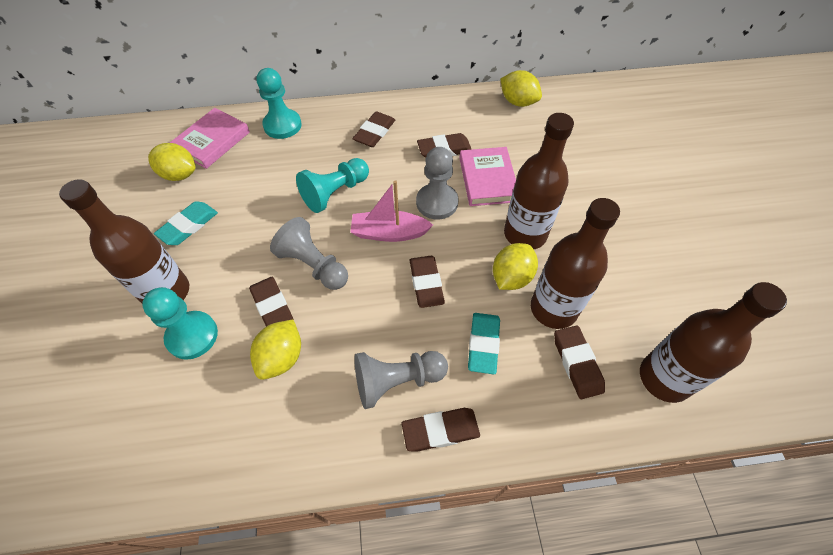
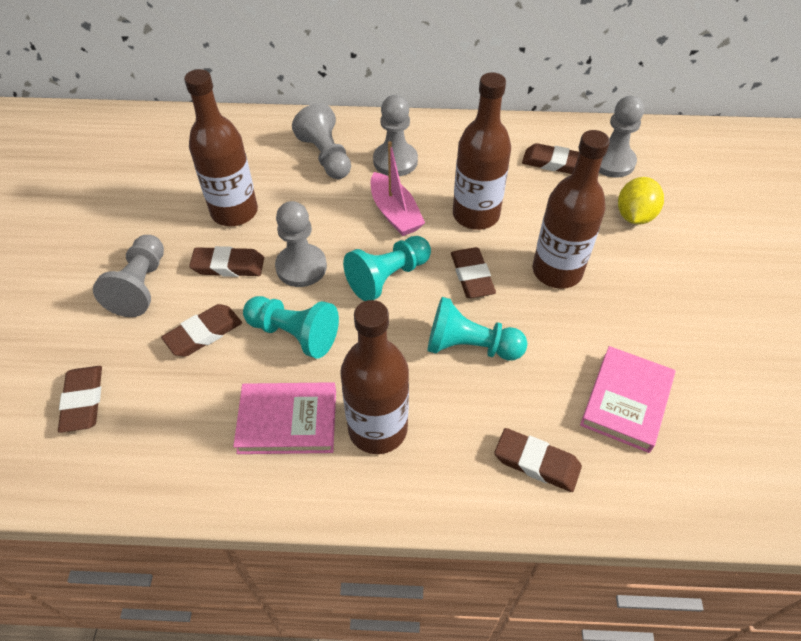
grey pawn: 3 -> 5
turquoise eraser: 2 -> 0
yellow lemon: 4 -> 1

